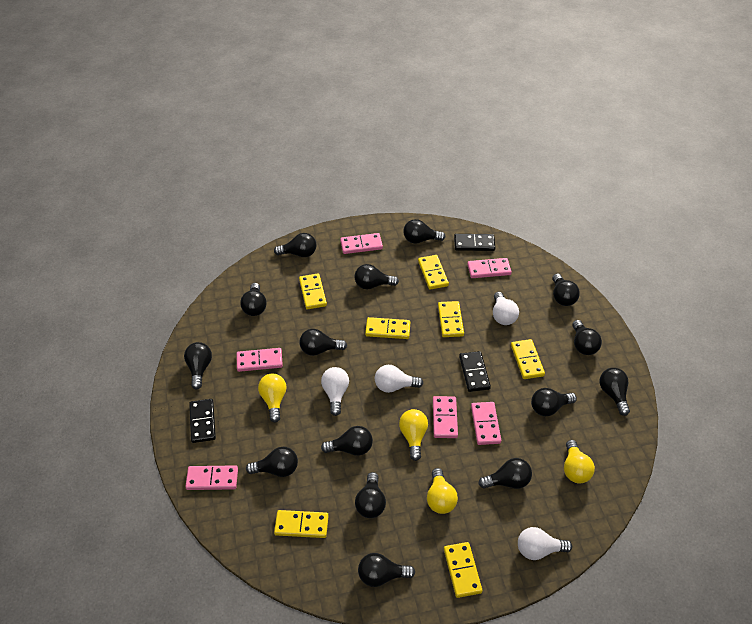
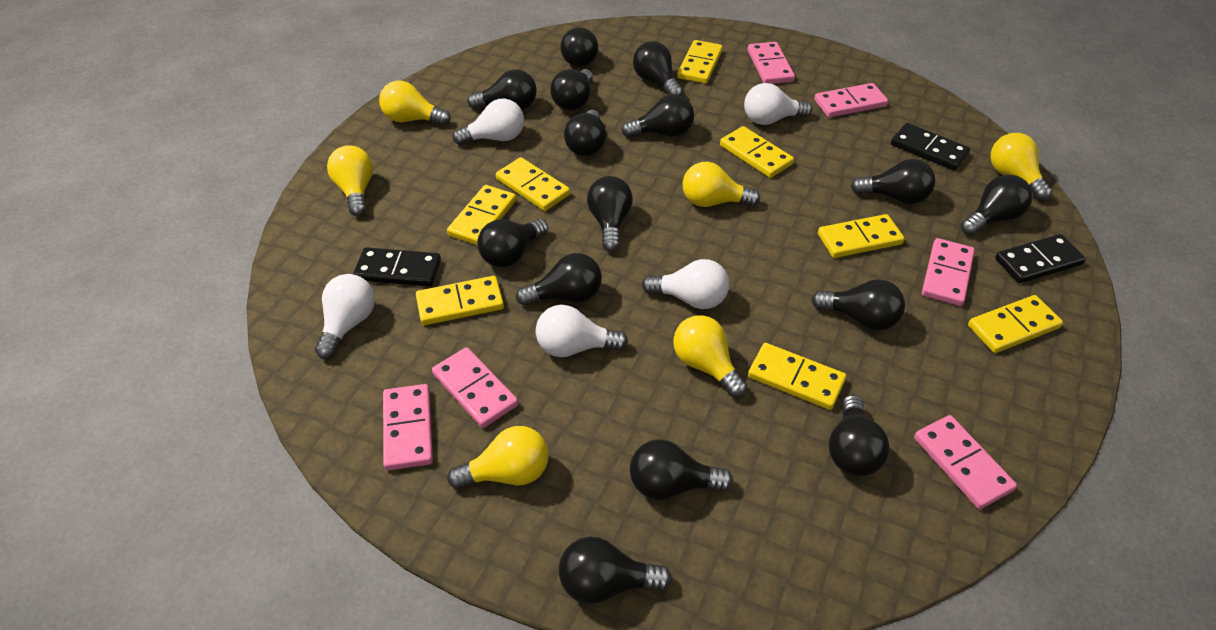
white light bulb: 4 -> 5
yellow domino: 7 -> 8
yellow light bulb: 4 -> 6

